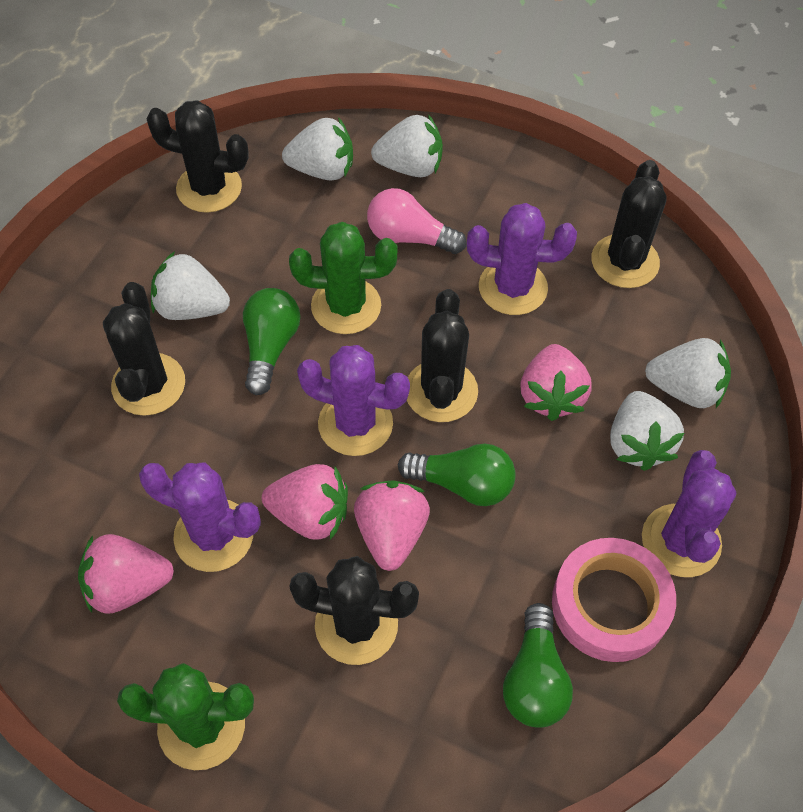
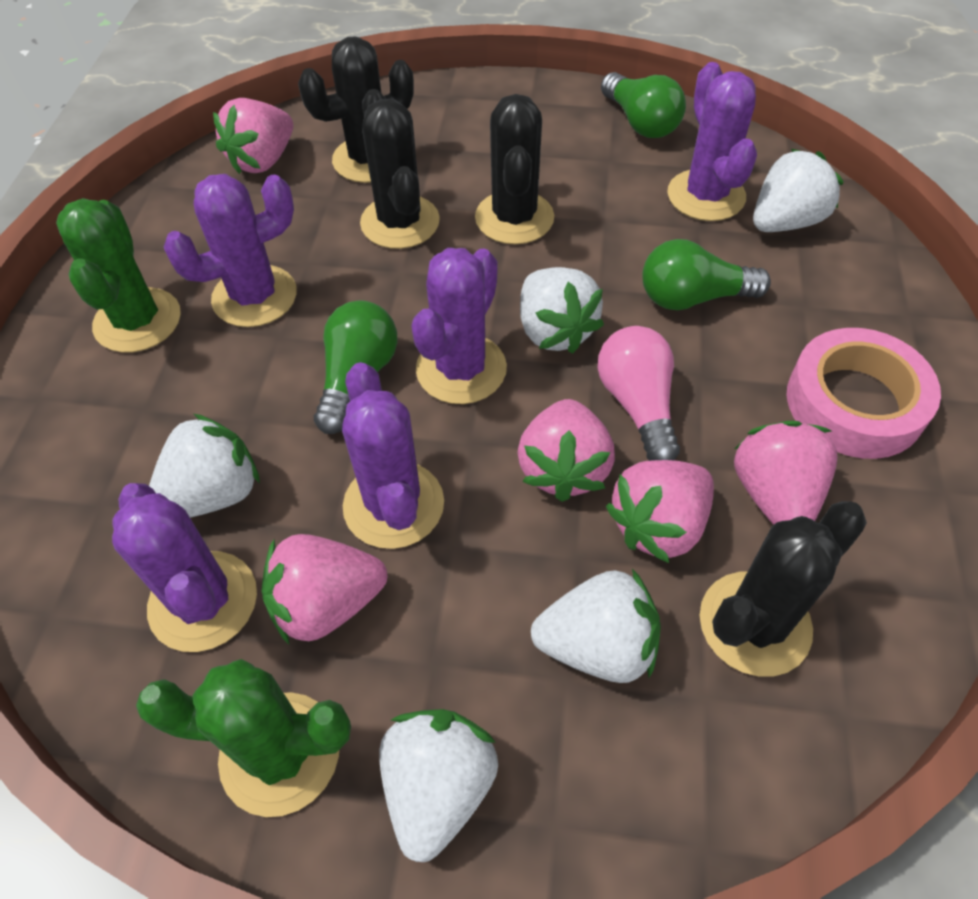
black cactus: 5 -> 4
pink strawberry: 4 -> 5
purple cactus: 4 -> 5

